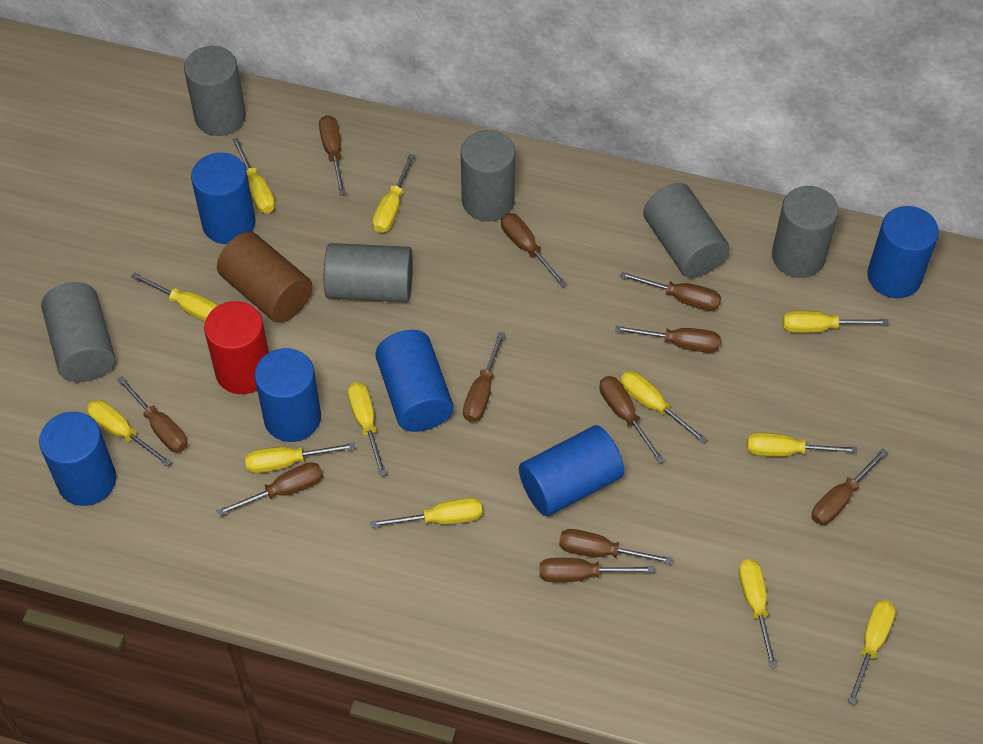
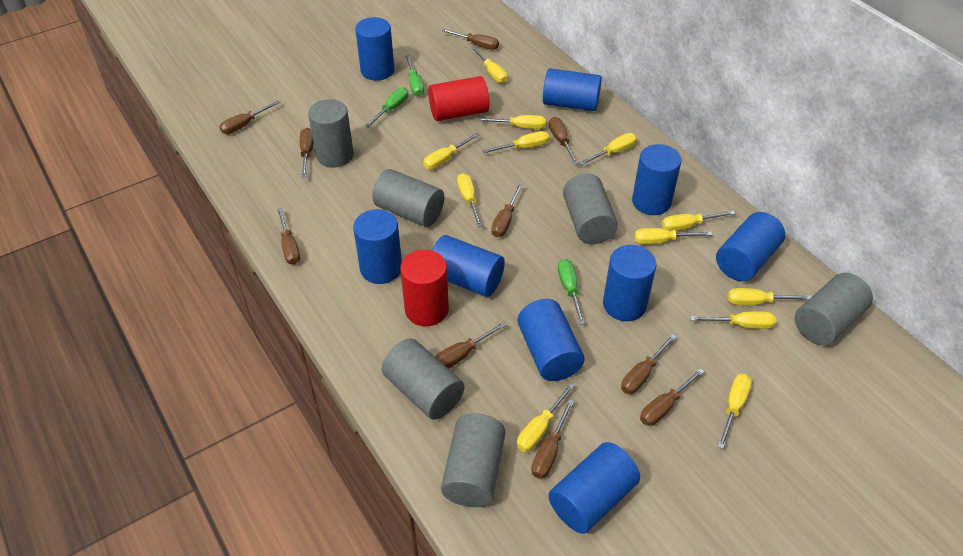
blue cylinder: 6 -> 9
brown cylinder: 1 -> 0
brown screwdriver: 11 -> 10
green screwdriver: 0 -> 3
red cylinder: 1 -> 2

